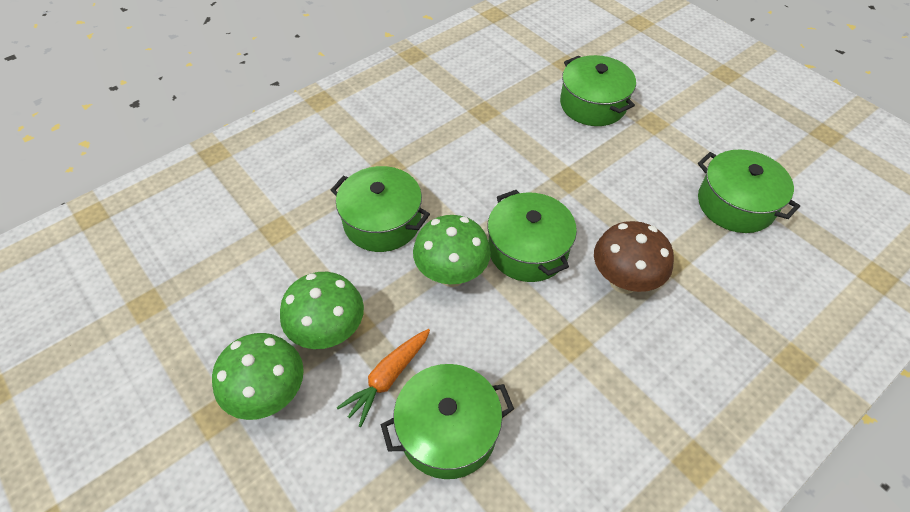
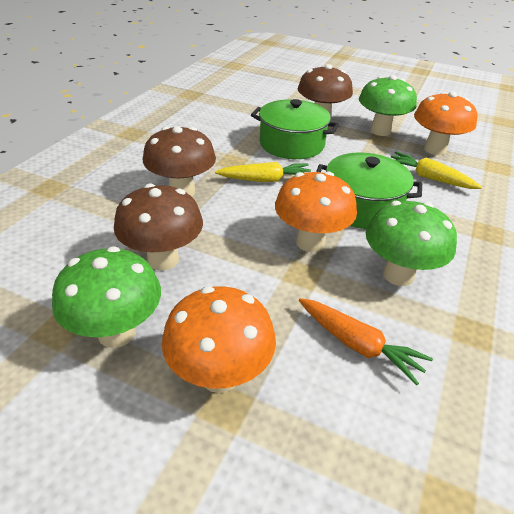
brown mushroom: 1 -> 3
green pot: 5 -> 2
orange mushroom: 0 -> 3
yellow carrot: 0 -> 2

